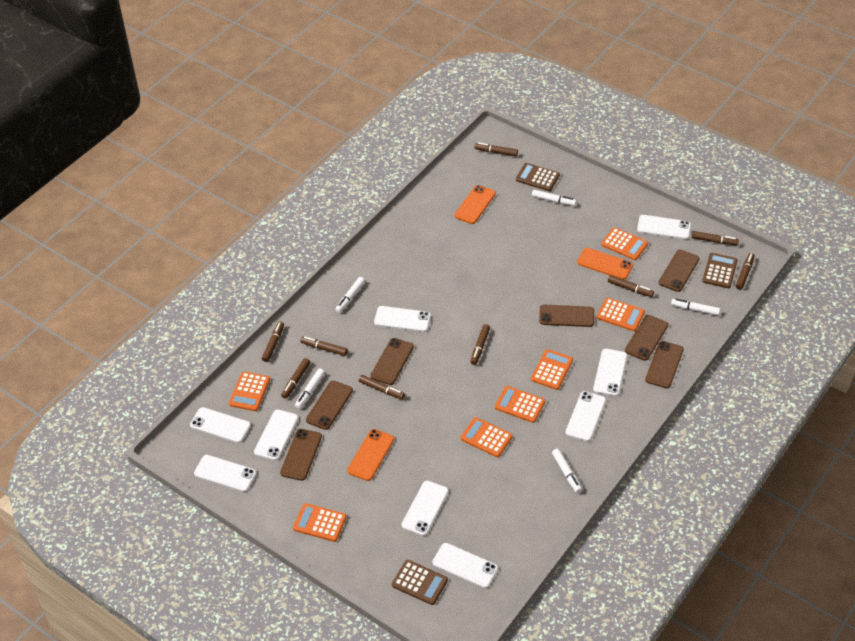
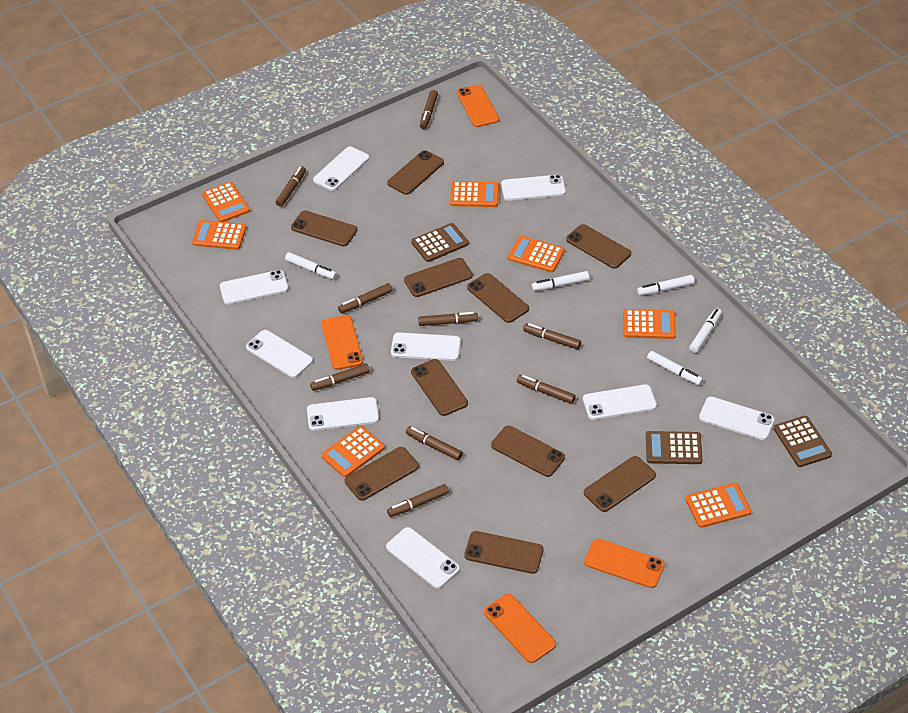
brown phone: 7 -> 10
orange phone: 3 -> 4

